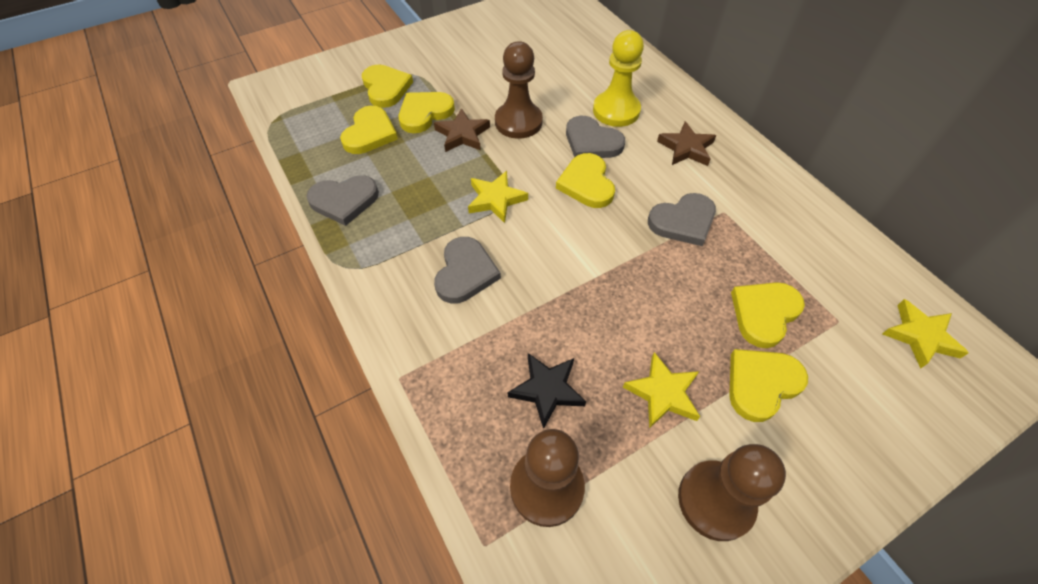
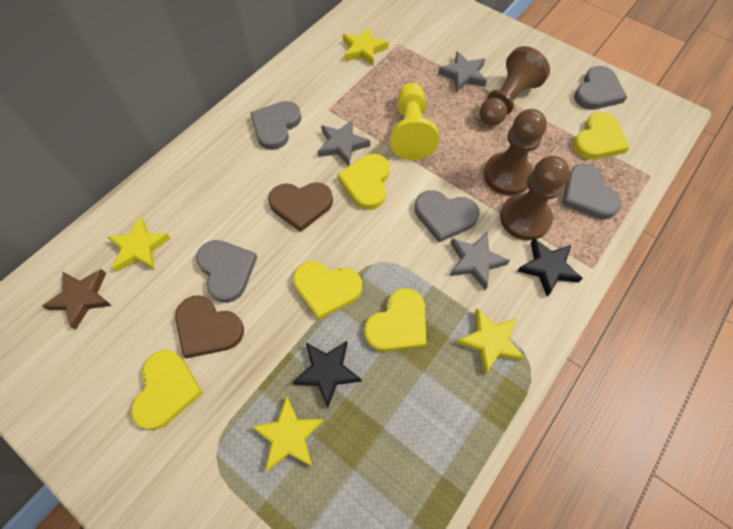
black star: 1 -> 2
brown heart: 0 -> 2
brown star: 2 -> 1
grey heart: 4 -> 5
grey star: 0 -> 3
yellow heart: 6 -> 5
yellow star: 3 -> 4

